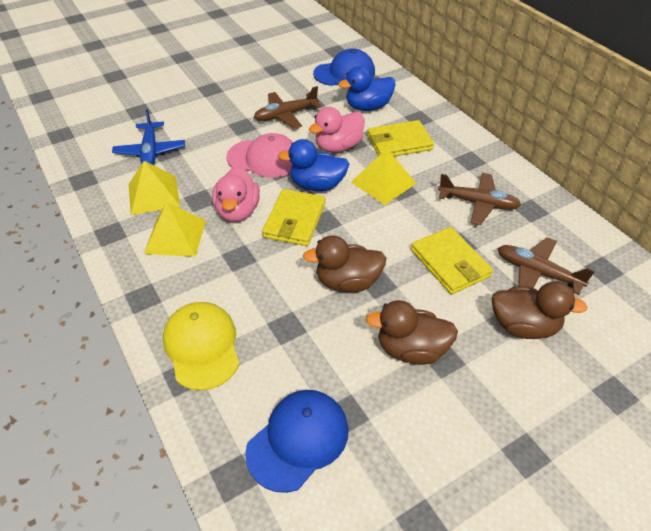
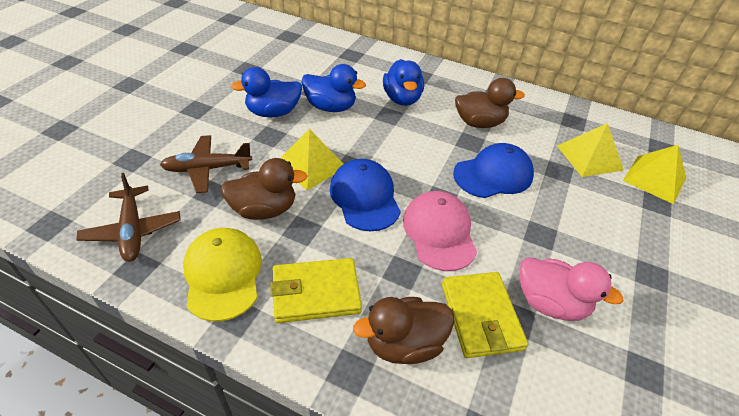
blue duck: 2 -> 3
blue plane: 1 -> 0
brown plane: 3 -> 2
pink duck: 2 -> 1
yellow wallet: 3 -> 2

